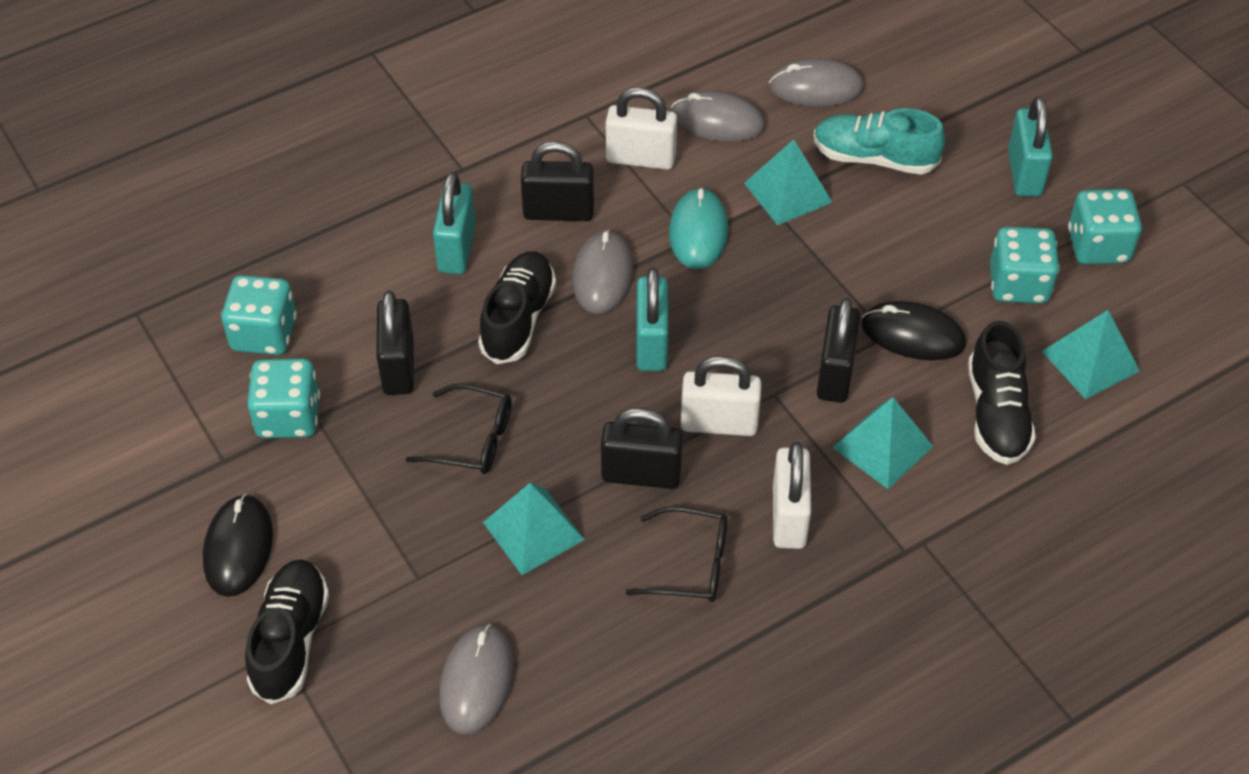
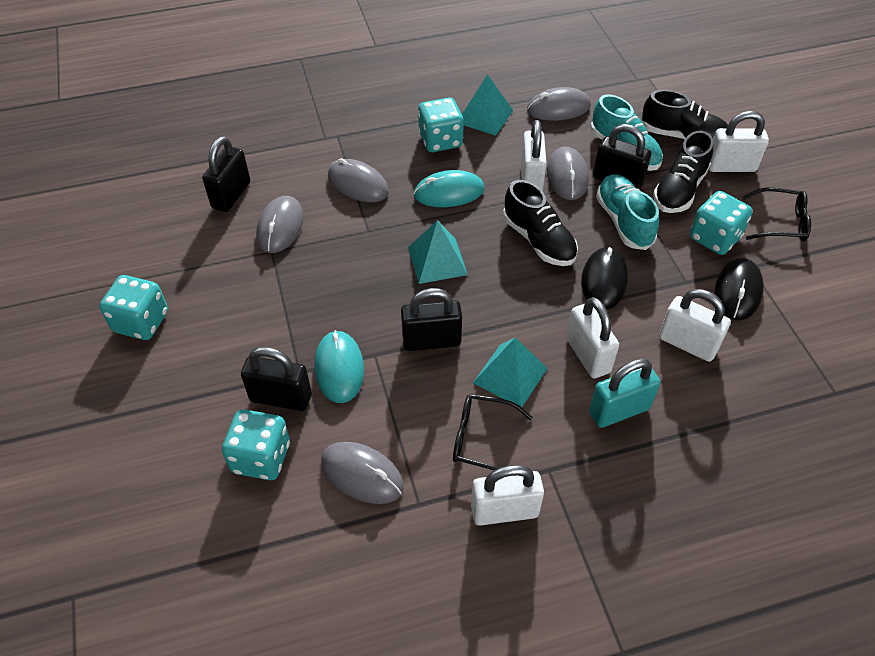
grey mouse: 4 -> 5
turquoise mouse: 1 -> 2
turquoise padlock: 3 -> 1
turquoise pyramid: 4 -> 3
turquoise shoe: 1 -> 2
white padlock: 3 -> 5

